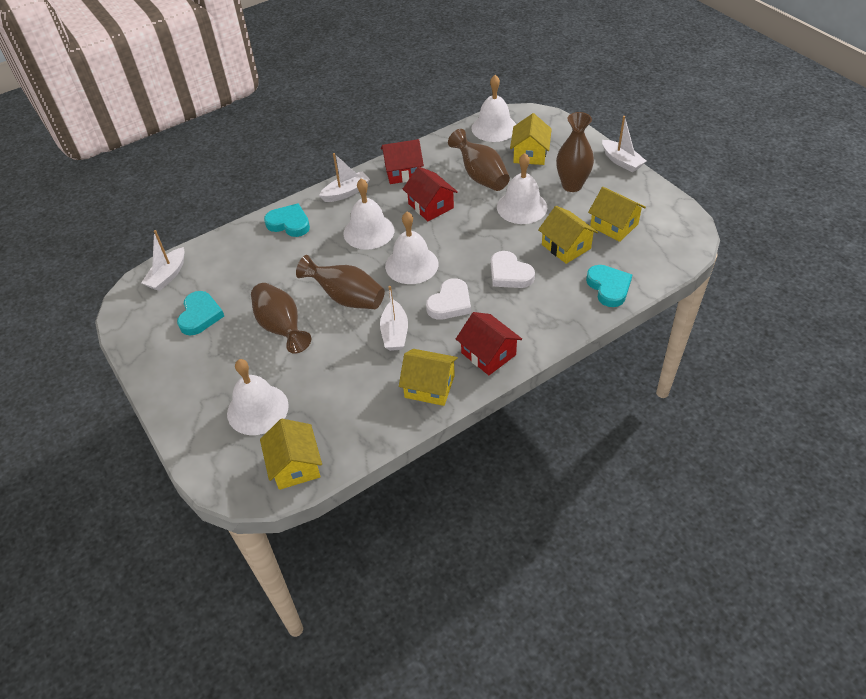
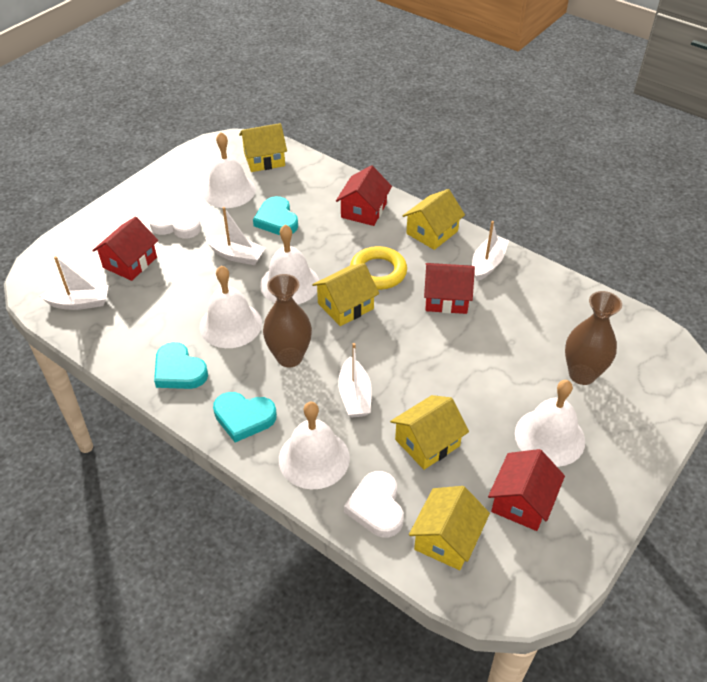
brown vase: 4 -> 2
red house: 3 -> 4
yellow ring: 0 -> 1

